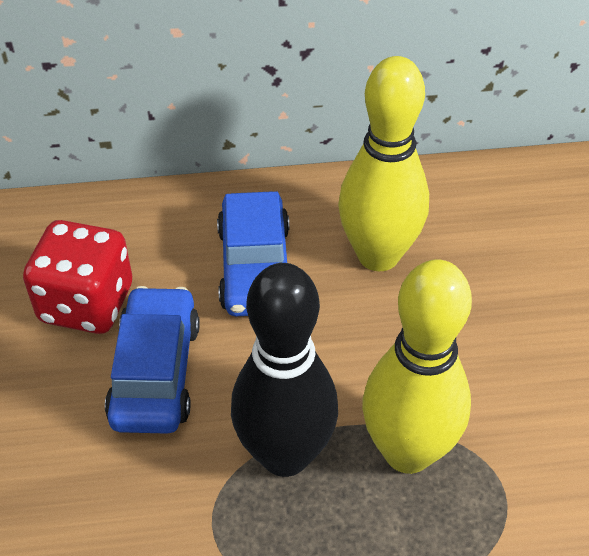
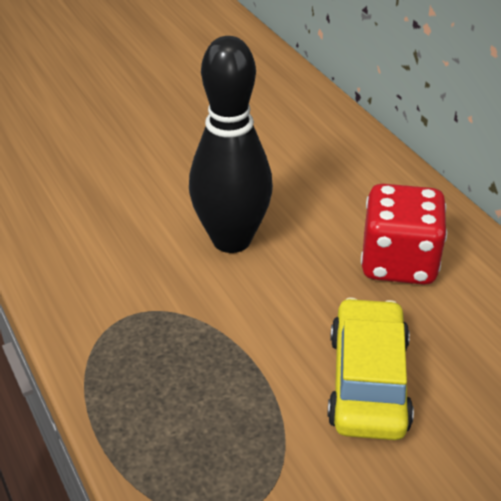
blue car: 2 -> 0
yellow bowling pin: 2 -> 0
yellow car: 0 -> 1

